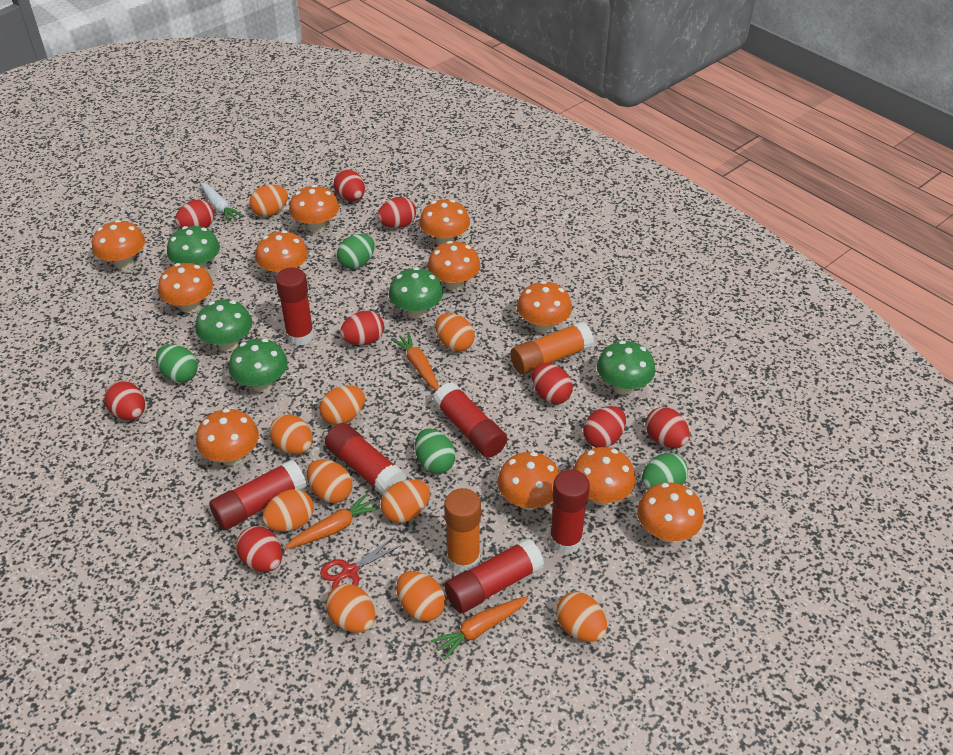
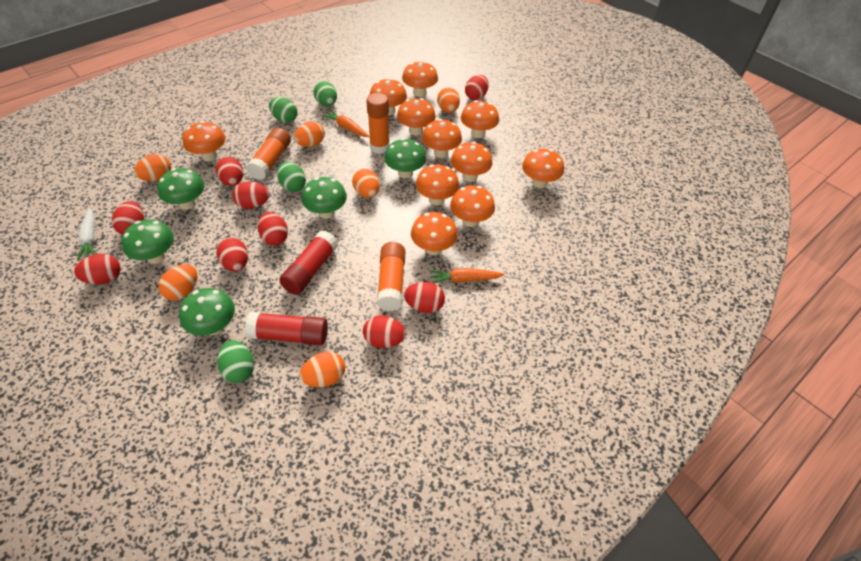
orange carrot: 3 -> 2
orange egg: 10 -> 6
orange glue stick: 2 -> 3
red glue stick: 6 -> 2
red scissors: 1 -> 0

